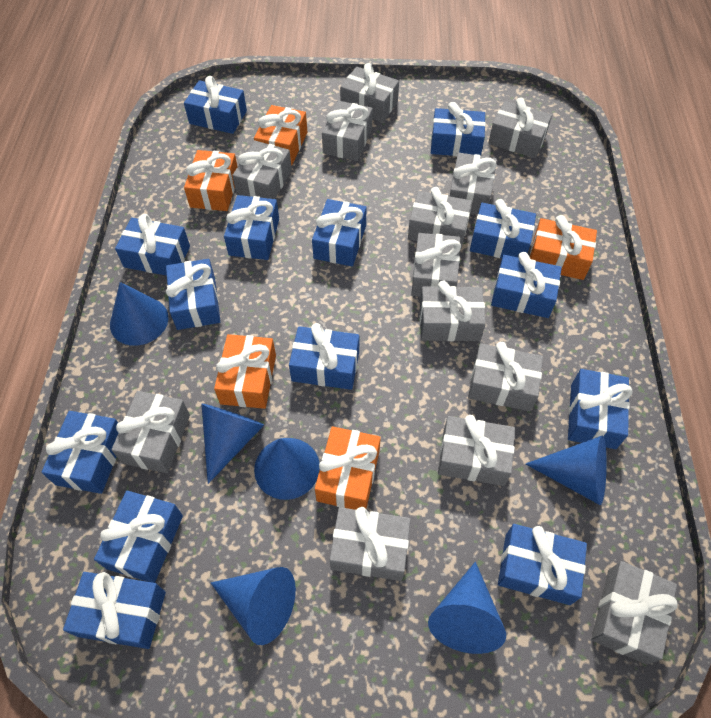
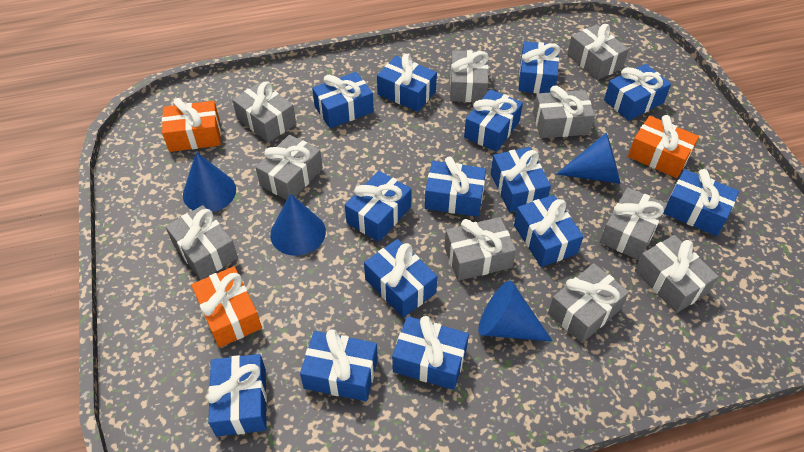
blue cone: 6 -> 4
grey gift: 13 -> 10
orange gift: 5 -> 3

